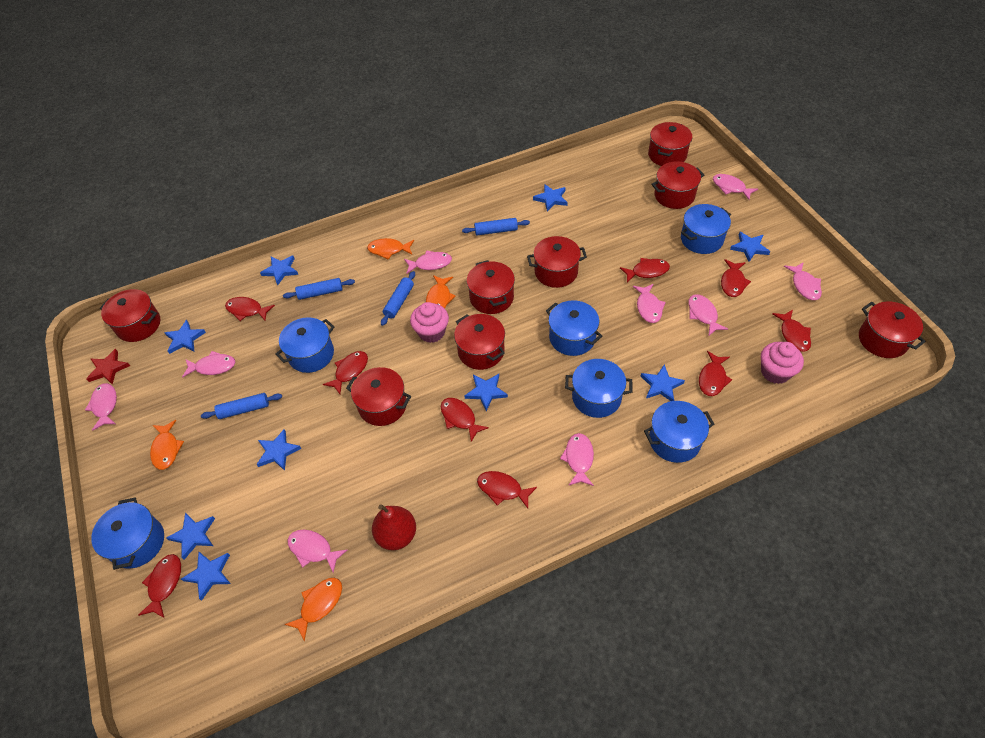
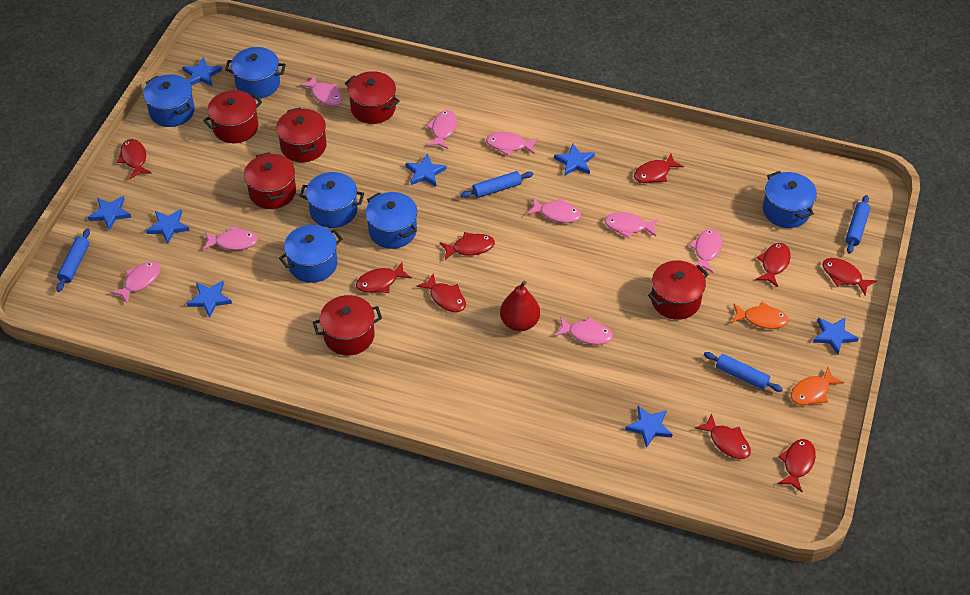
blue star: 9 -> 8
orange fish: 4 -> 2
pink cupcake: 2 -> 0
red pot: 8 -> 6
red star: 1 -> 0

